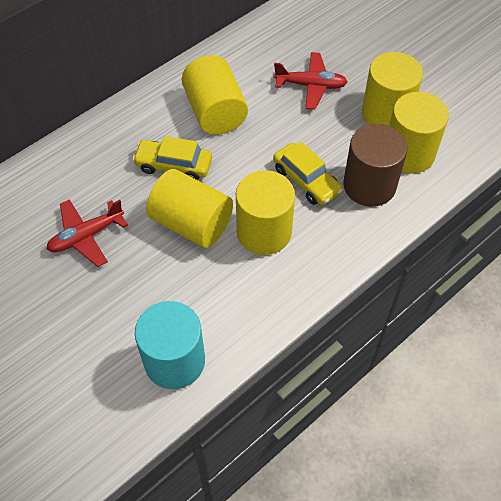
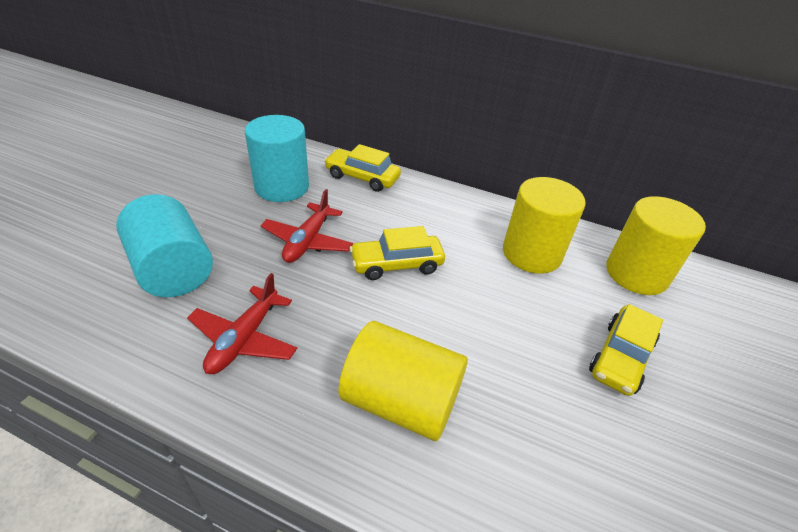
brown cylinder: 1 -> 0
turquoise cylinder: 1 -> 2
yellow car: 2 -> 3
yellow cylinder: 5 -> 3

